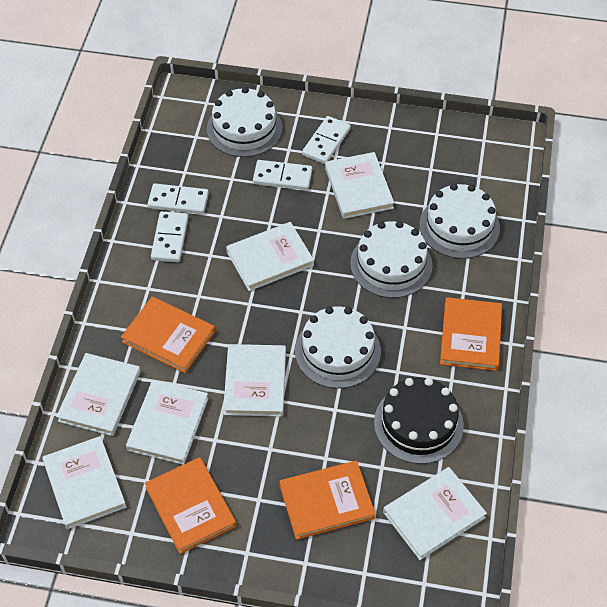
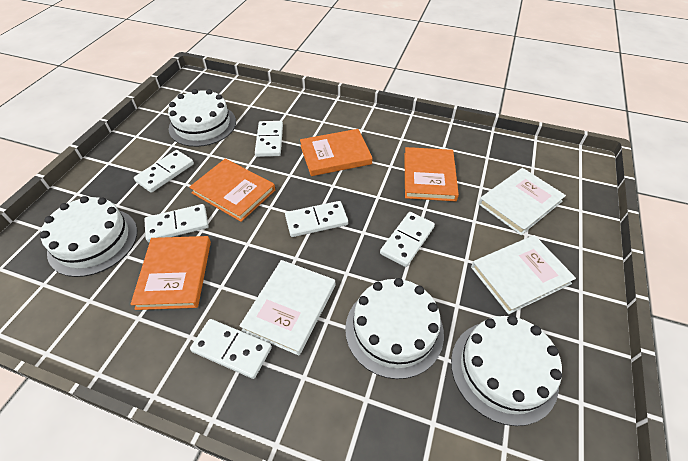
black cake: 1 -> 0
white book: 7 -> 3
white domino: 4 -> 6

